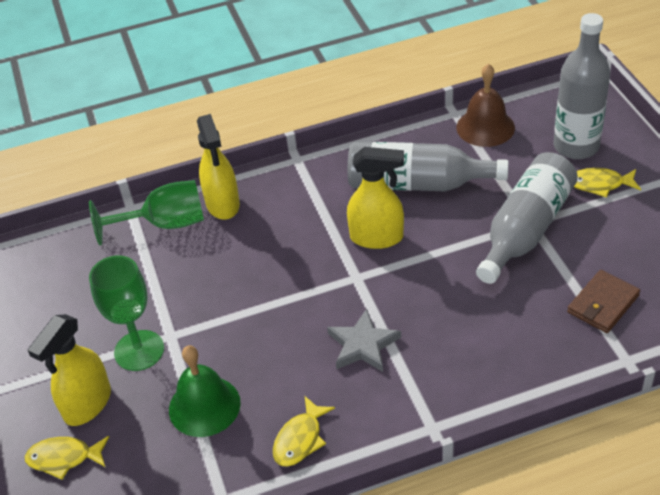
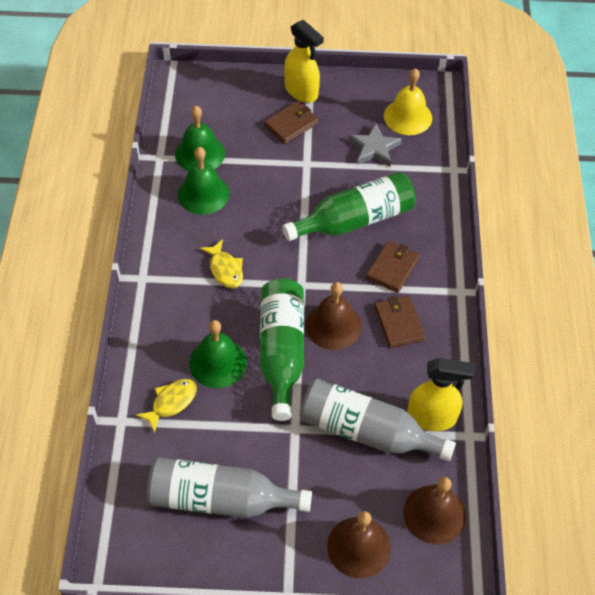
brown bell: 1 -> 3
brown wallet: 1 -> 3
green bell: 1 -> 3
green bottle: 0 -> 2
green goblet: 2 -> 0
grey bottle: 3 -> 2
yellow bell: 0 -> 1
yellow fish: 3 -> 2
yellow spray bottle: 3 -> 2

